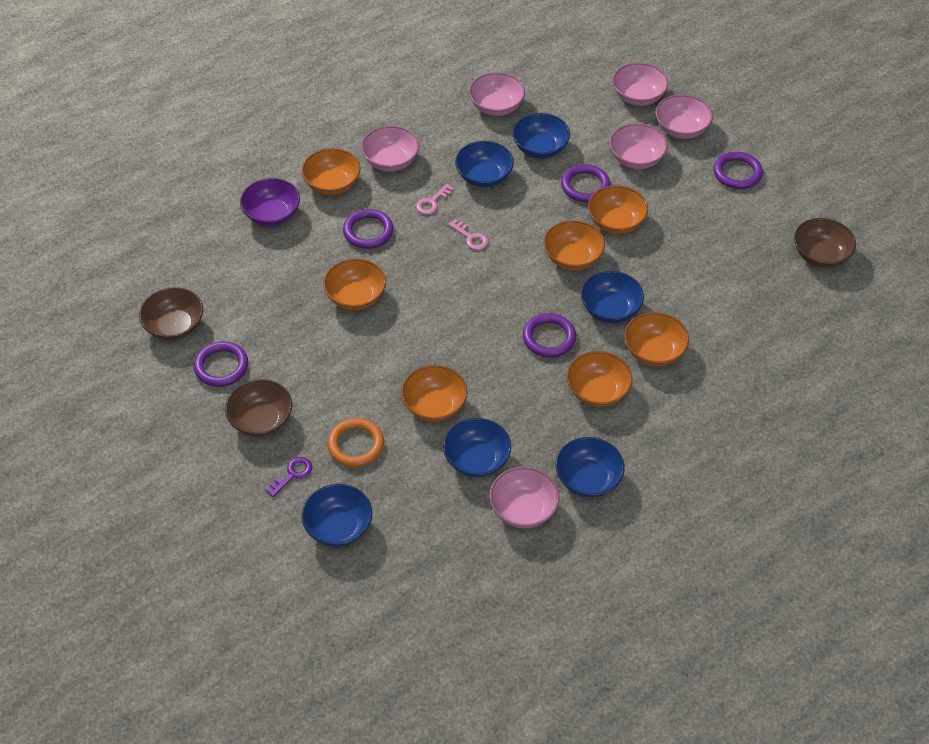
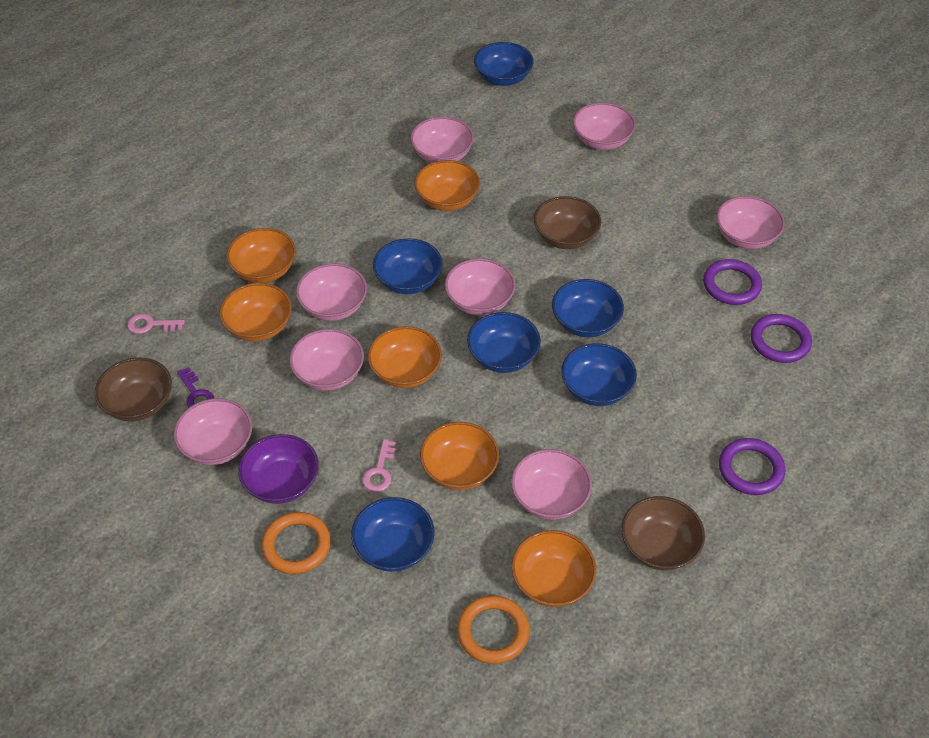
orange bowl: 7 -> 6
orange ring: 1 -> 2
pink bowl: 6 -> 8
purple ring: 5 -> 3

